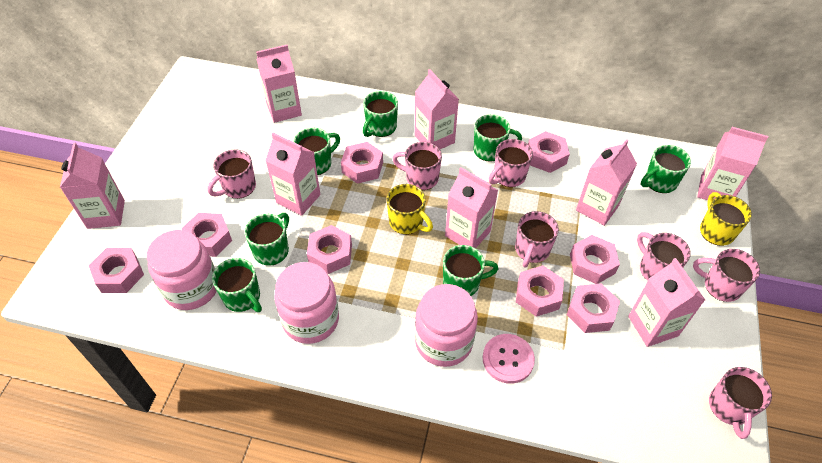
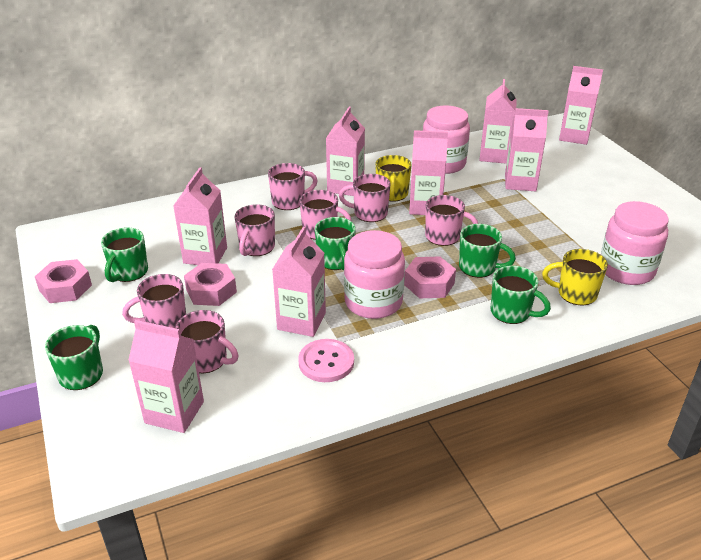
green mug: 7 -> 5
pink nut: 8 -> 3

